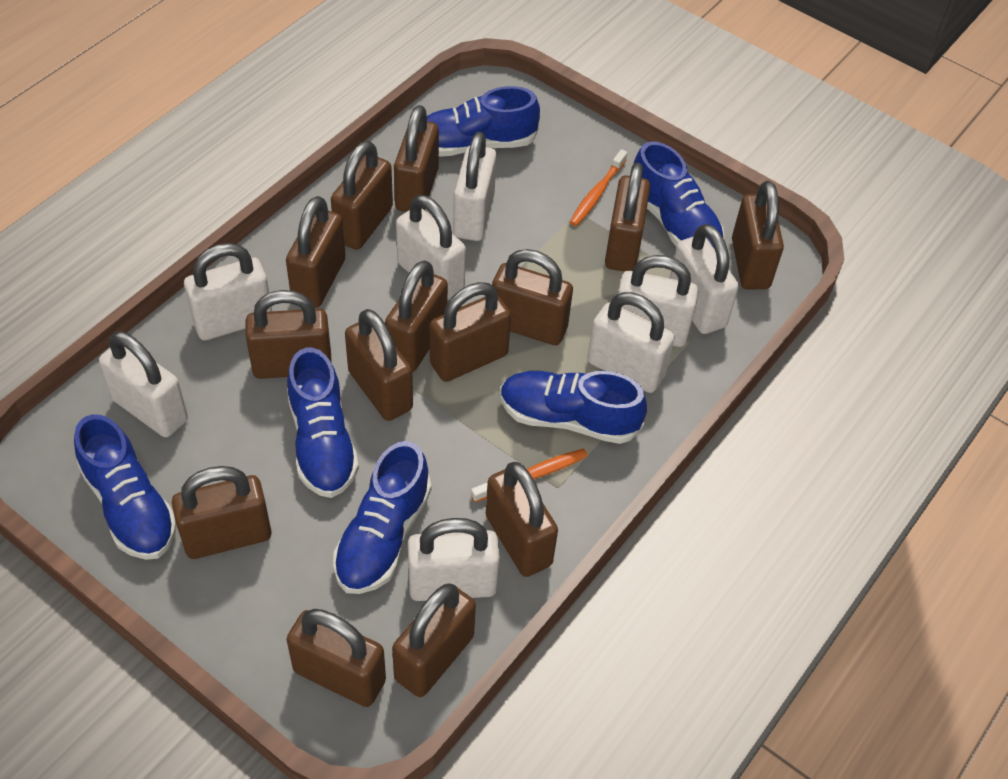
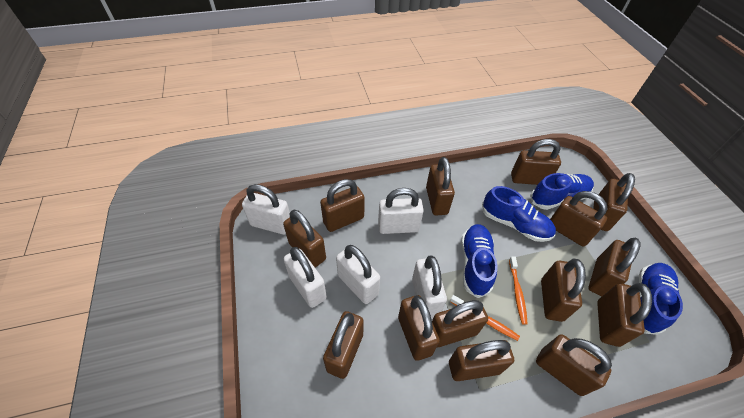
blue shoe: 6 -> 4
white padlock: 8 -> 5

